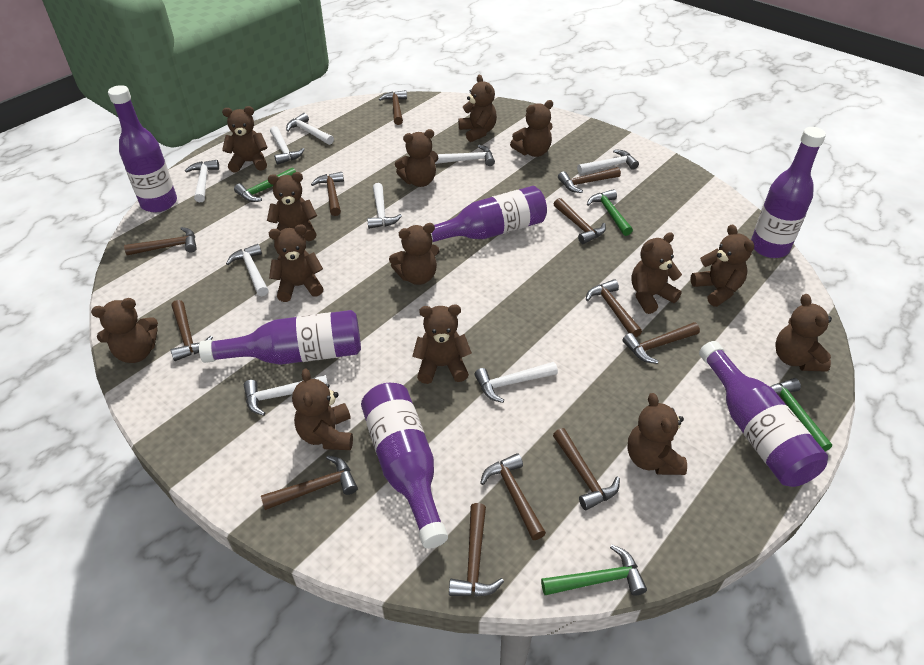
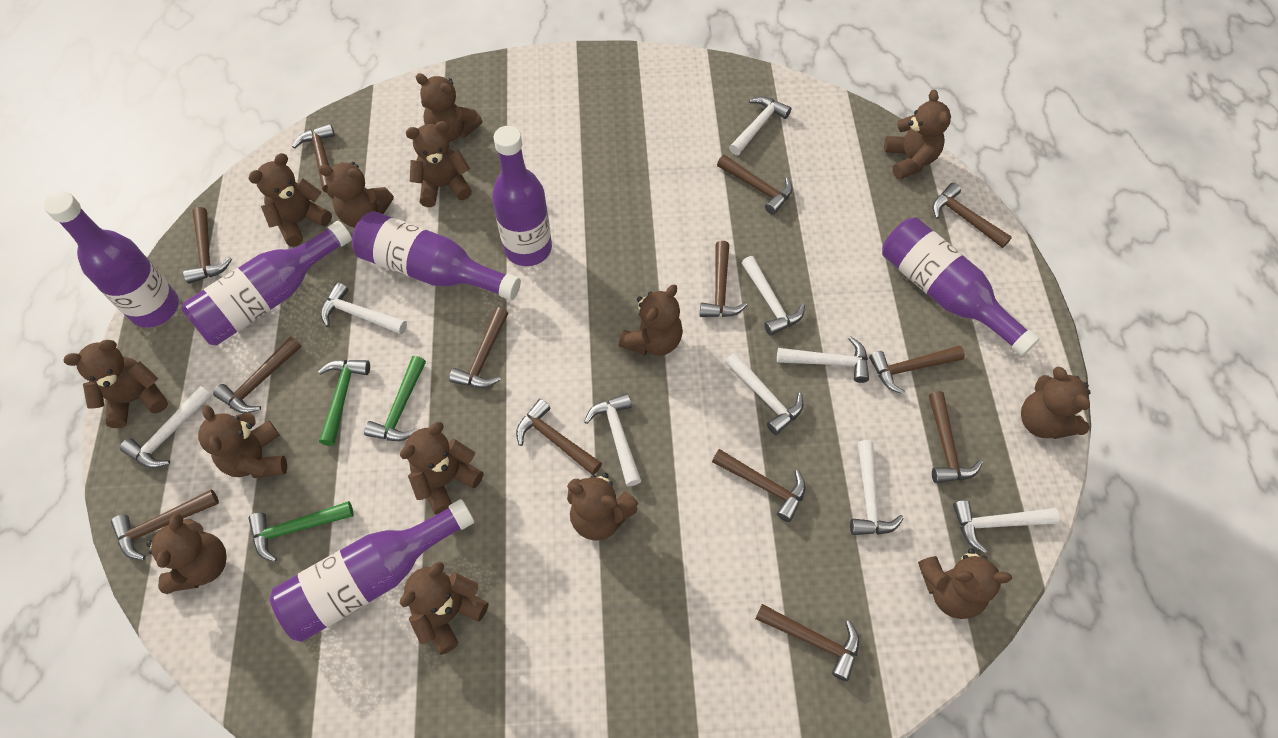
brown hammer: 12 -> 13
green hammer: 4 -> 3

